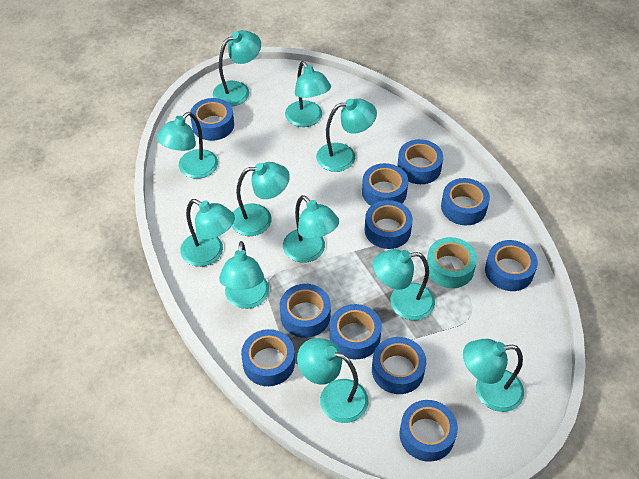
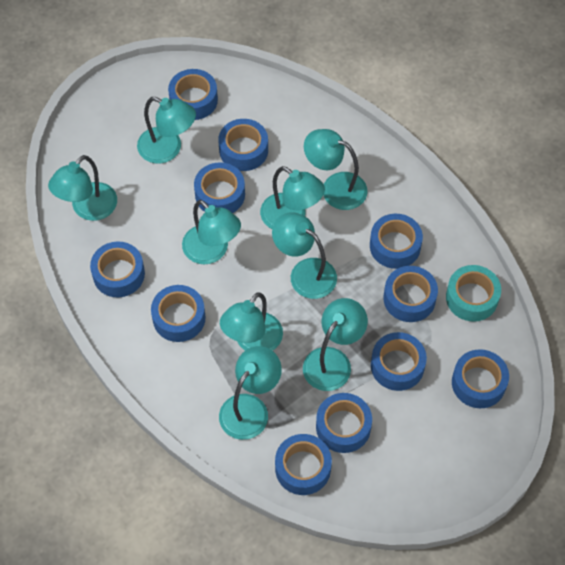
turquoise lamp: 11 -> 9

